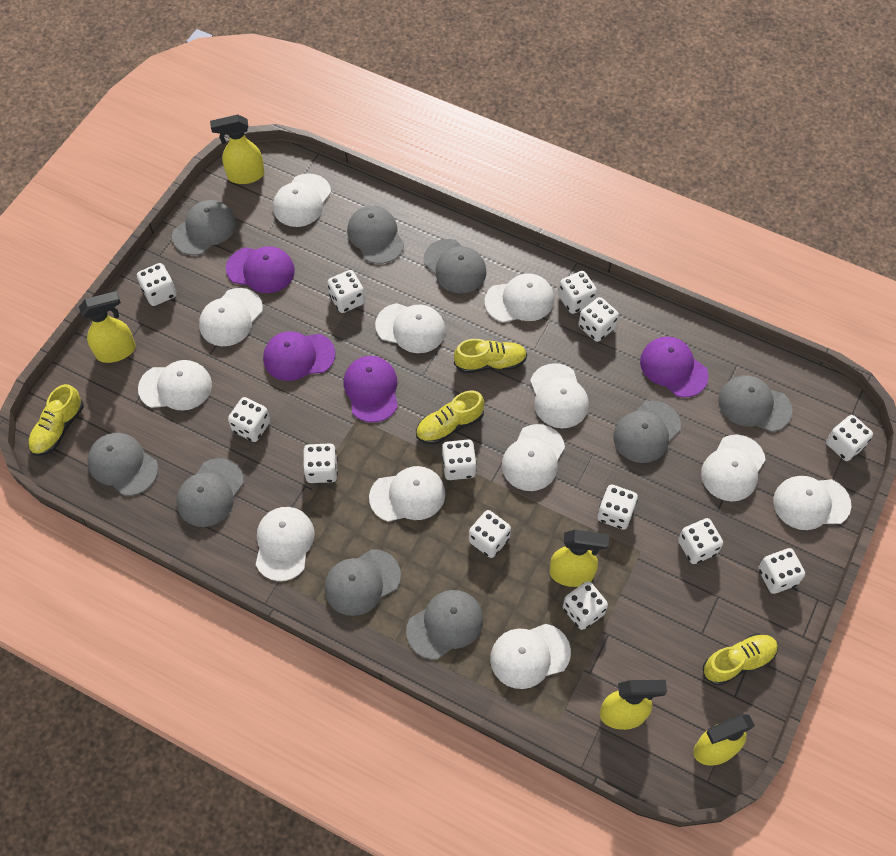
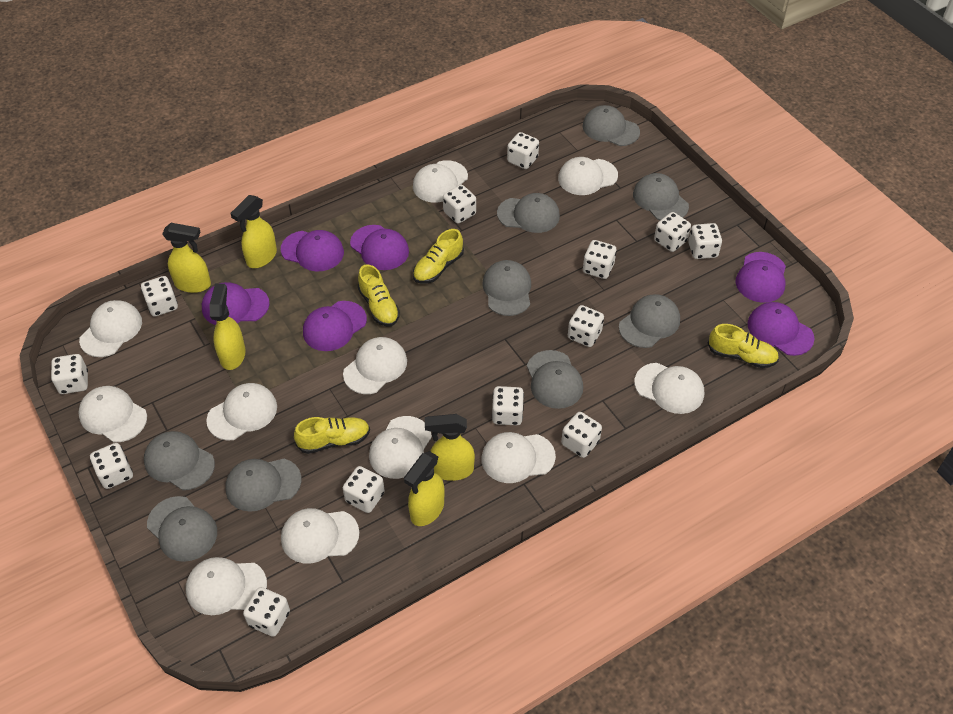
purple cap: 4 -> 6
white cap: 12 -> 11

